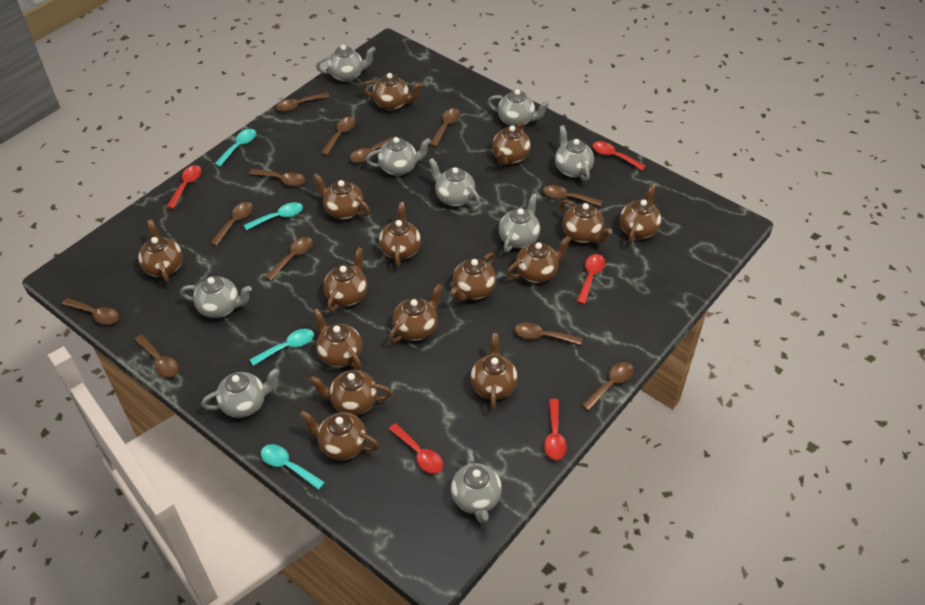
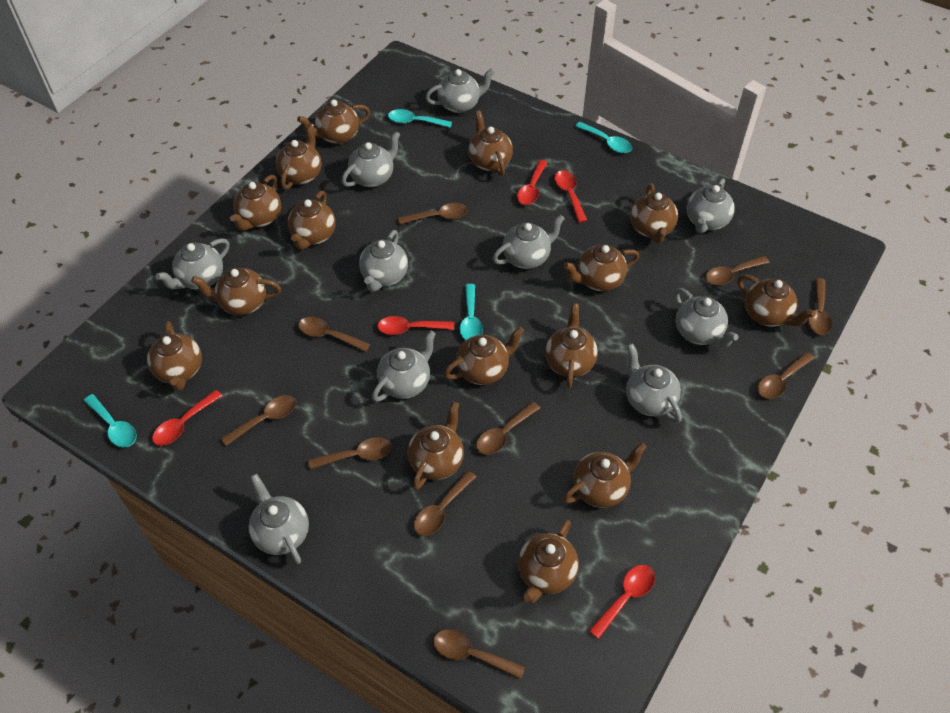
brown spoon: 12 -> 10
grey teapot: 9 -> 10

